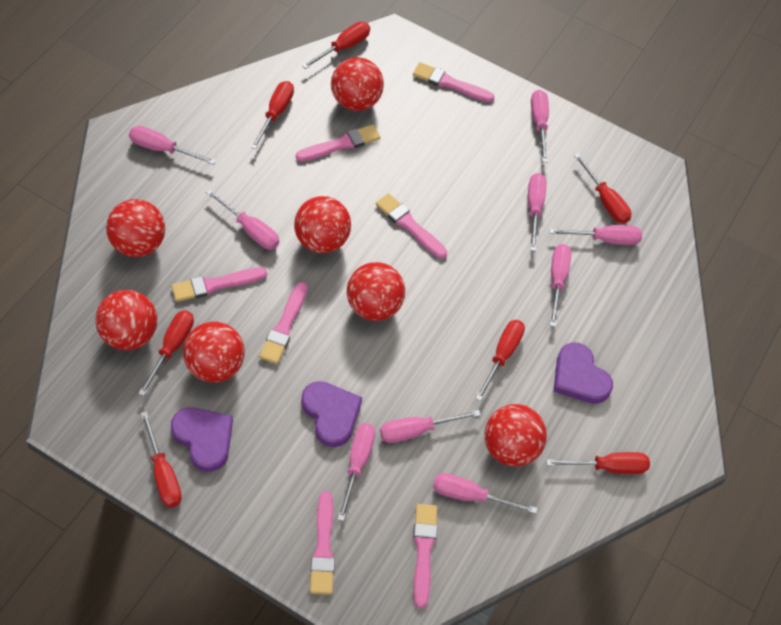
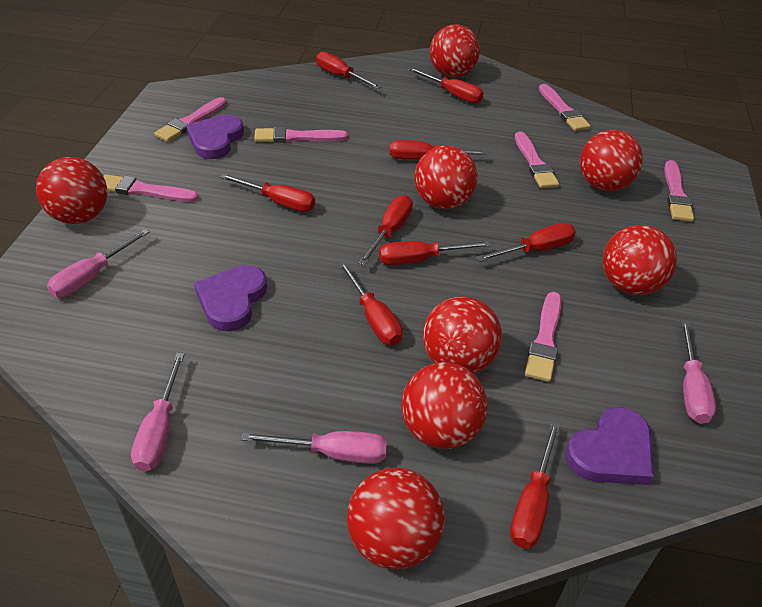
pink screwdriver: 9 -> 4
red ball: 7 -> 8
red screwdriver: 7 -> 9

